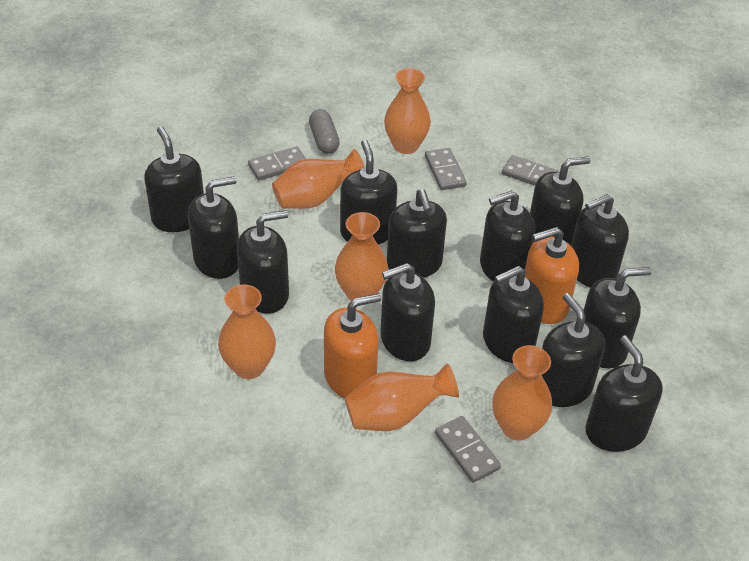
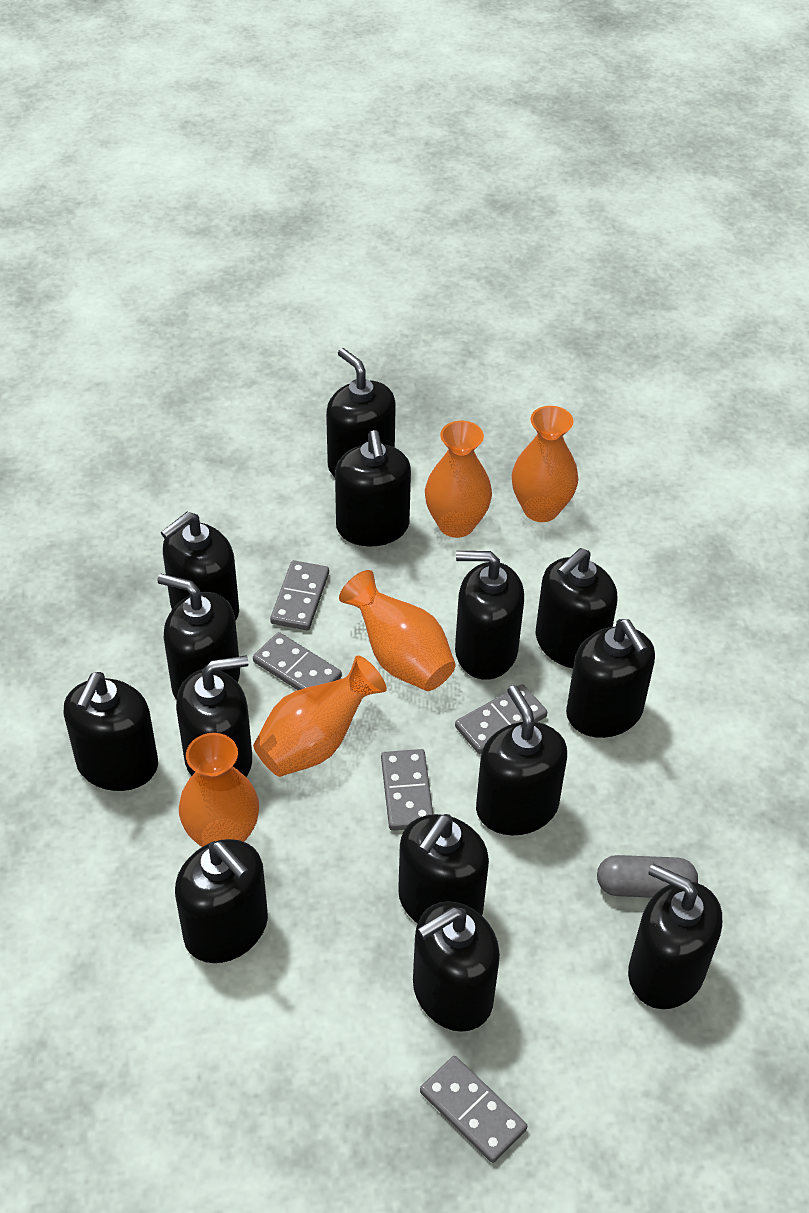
black soap dispenser: 13 -> 14
grey domino: 4 -> 5
orange soap dispenser: 2 -> 0
orange vase: 6 -> 5

